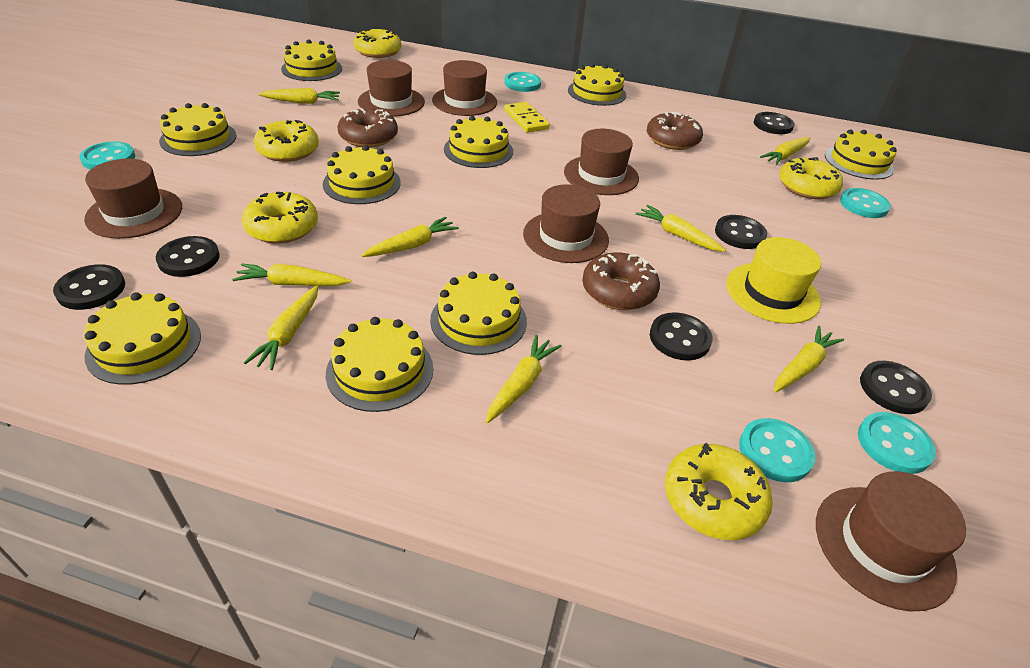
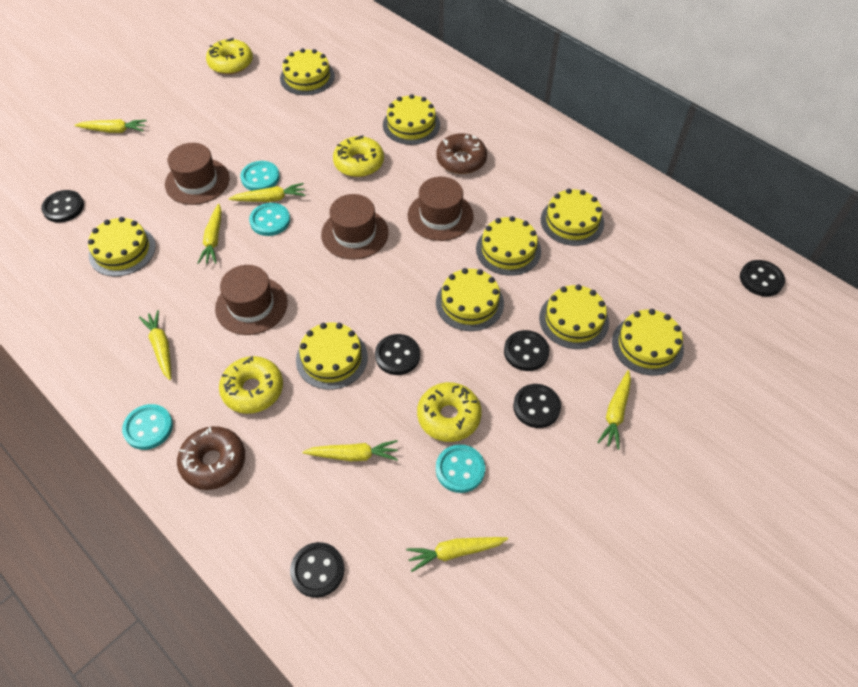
brown donut: 3 -> 2
brown hat: 6 -> 4
turquoise button: 5 -> 4
yellow carrot: 8 -> 7
yellow domino: 1 -> 0
yellow donut: 5 -> 4
yellow hat: 1 -> 0

